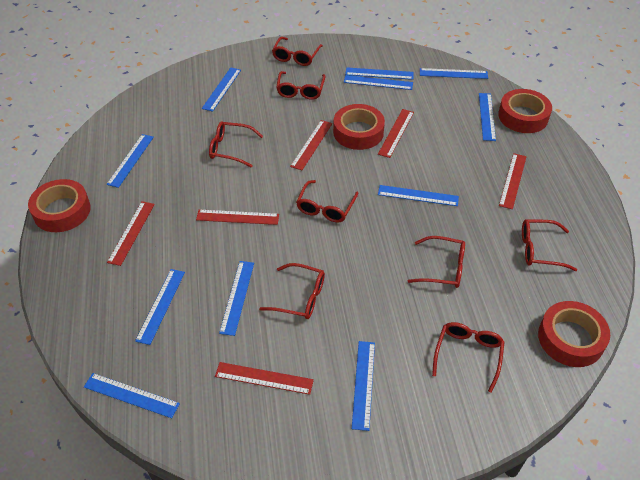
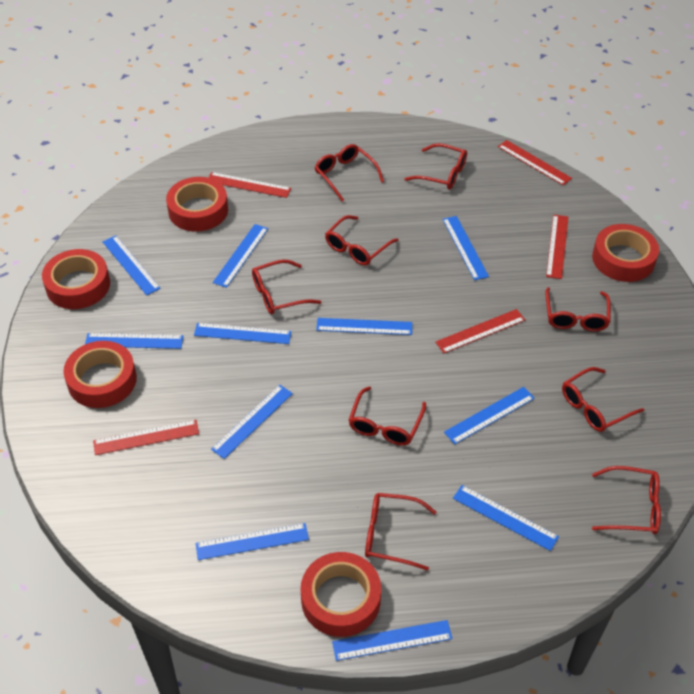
red glasses: 8 -> 9
red ruler: 6 -> 5
red tape: 4 -> 5

